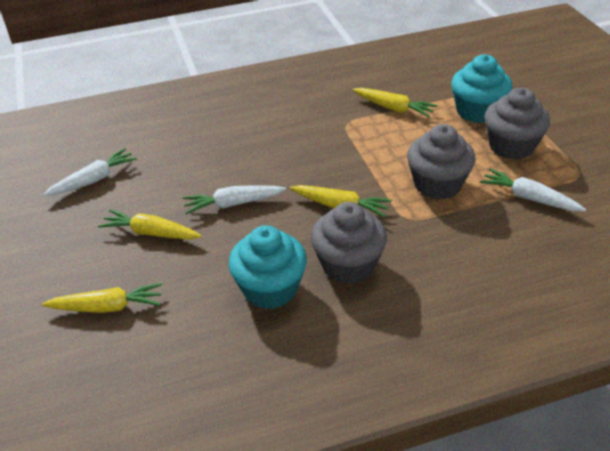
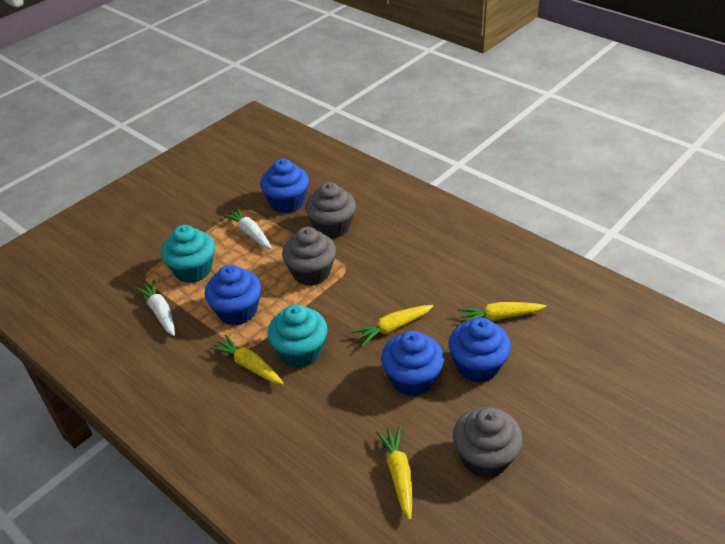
blue cupcake: 0 -> 4
white carrot: 3 -> 2

